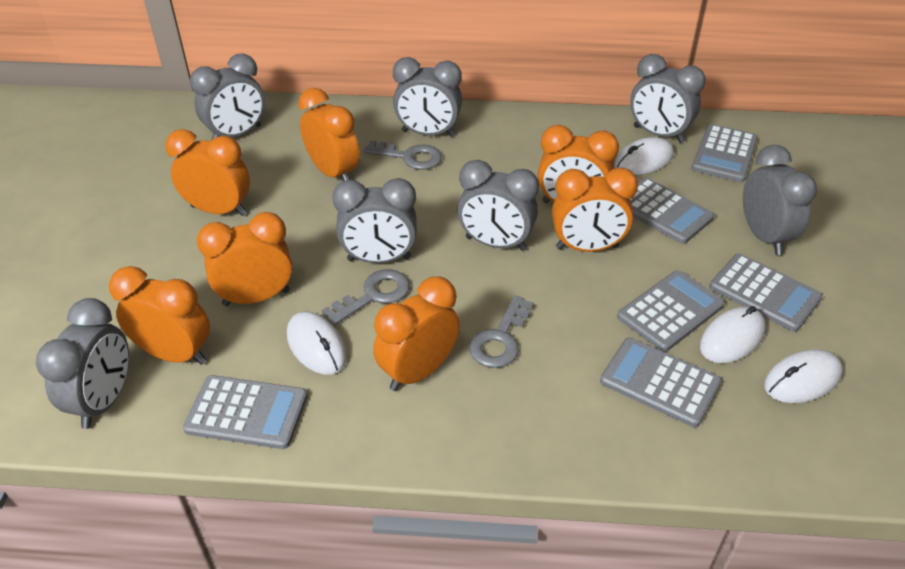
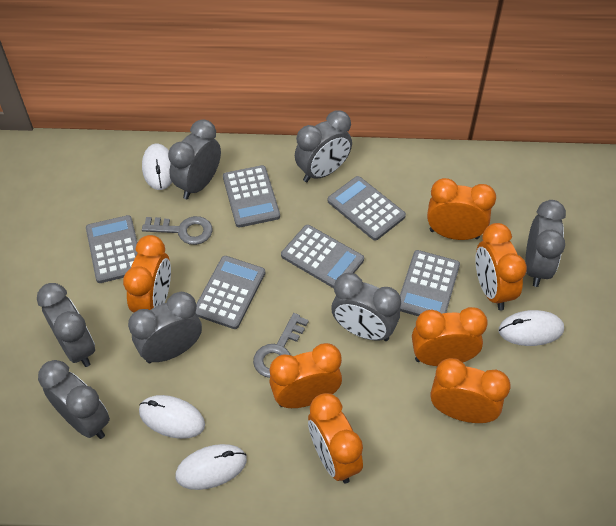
grey key: 3 -> 2

